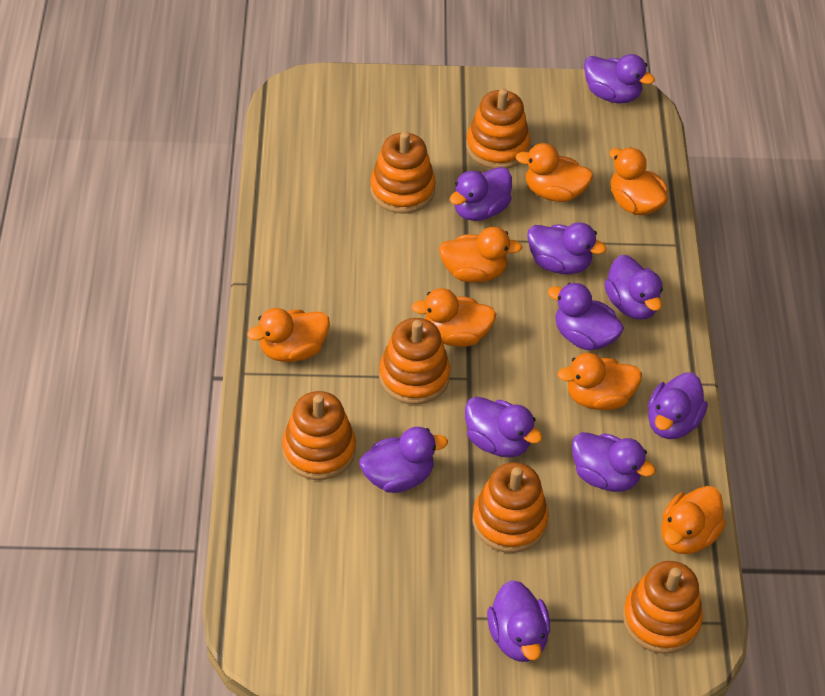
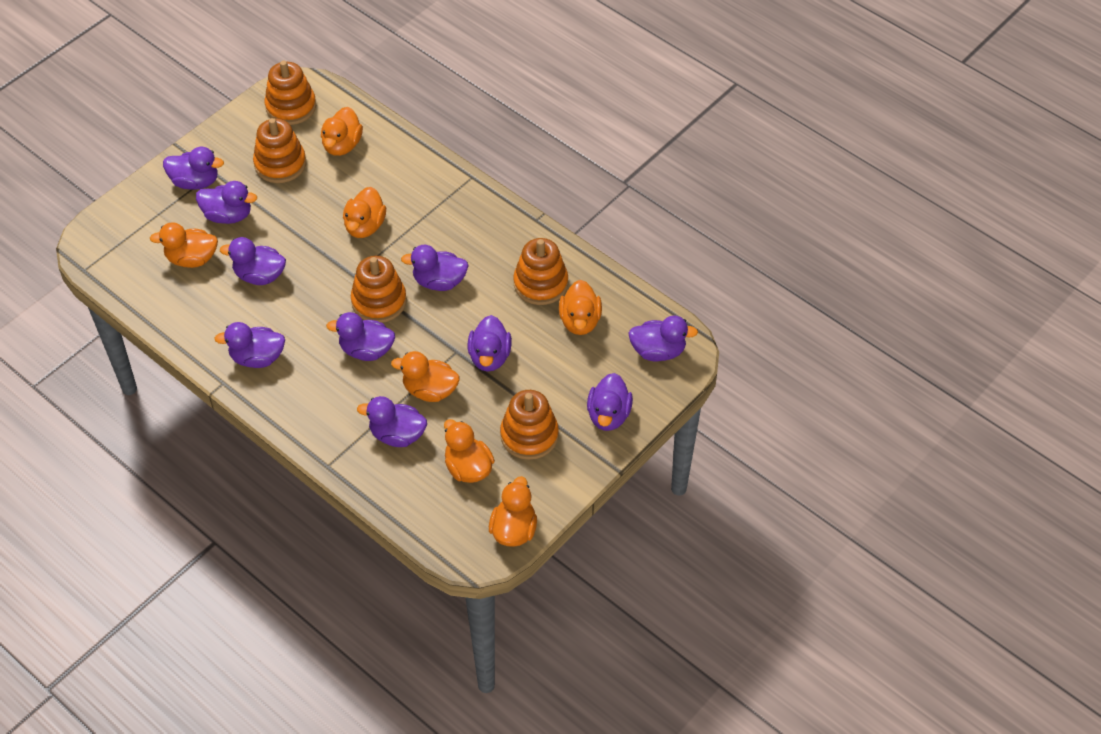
orange stacking toy: 6 -> 5

